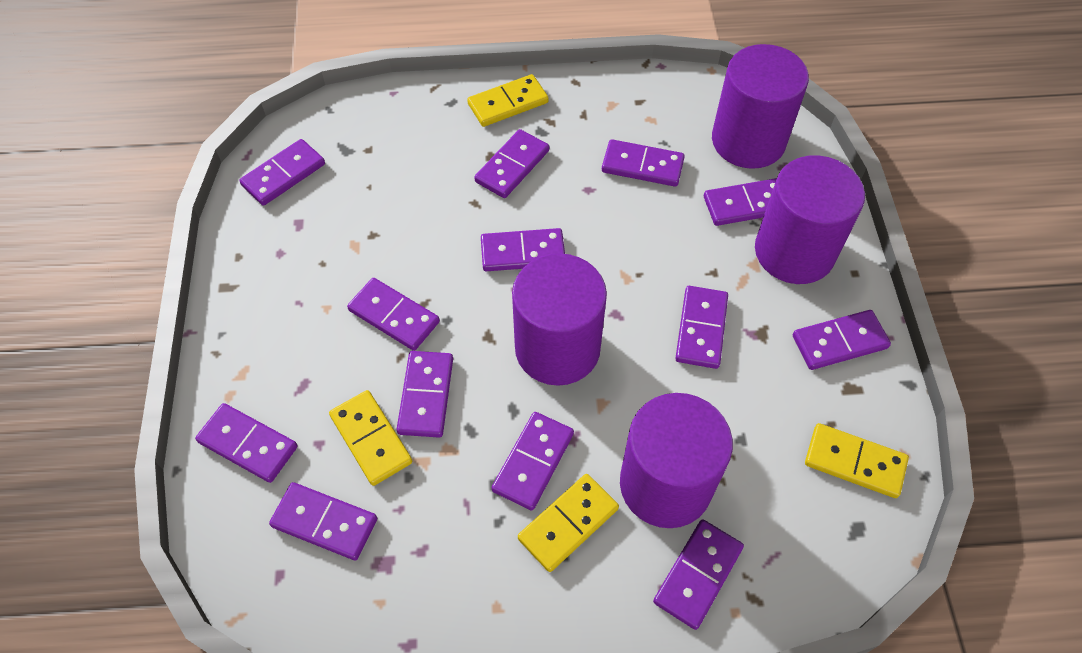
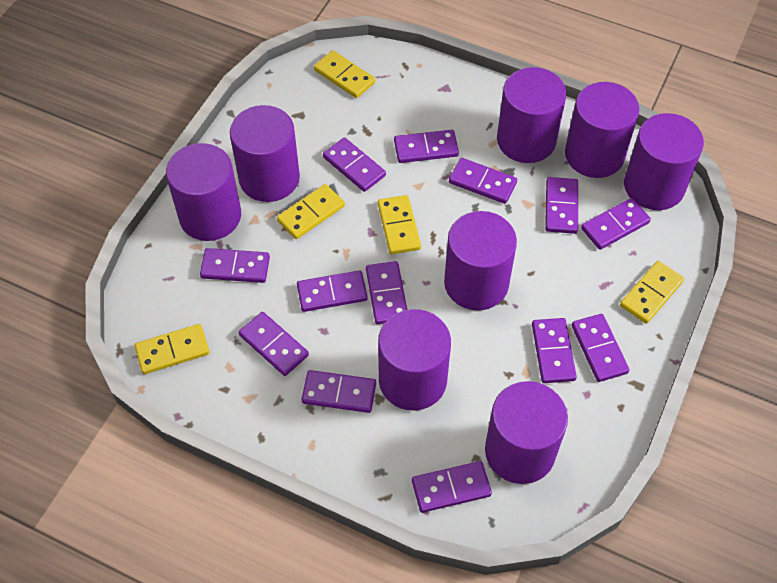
purple cylinder: 4 -> 8
yellow domino: 4 -> 5

